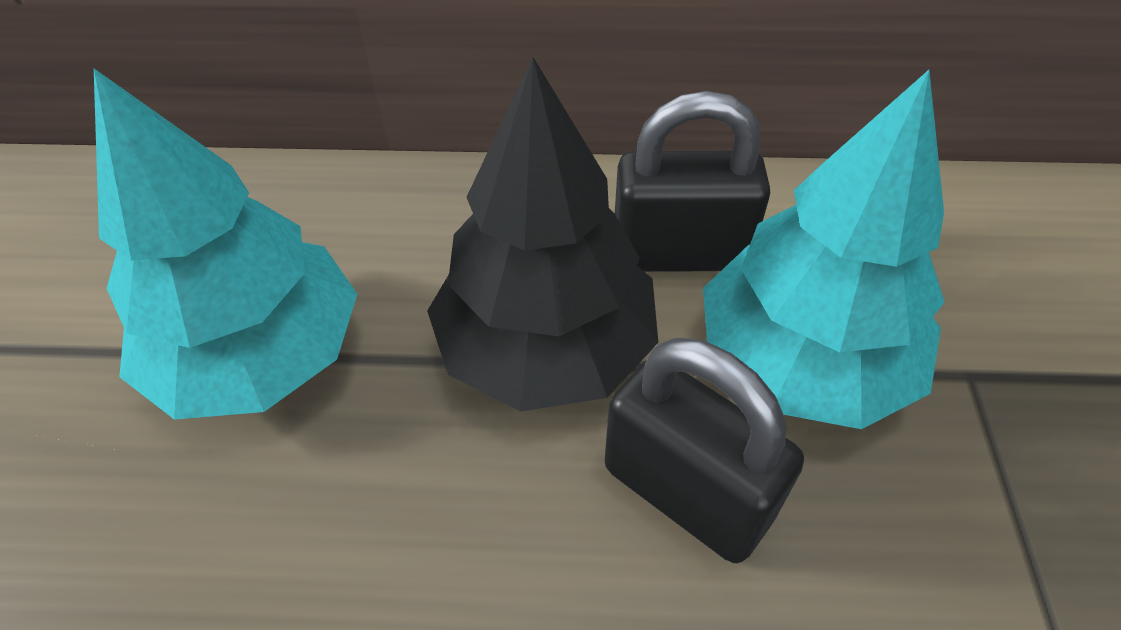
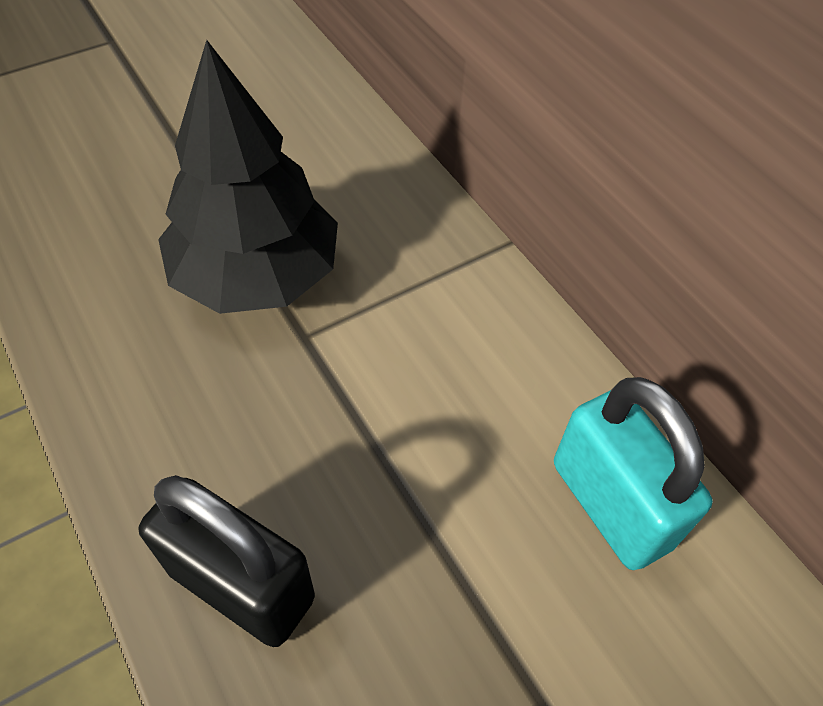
black padlock: 2 -> 1
turquoise padlock: 0 -> 1
turquoise tree: 2 -> 0

